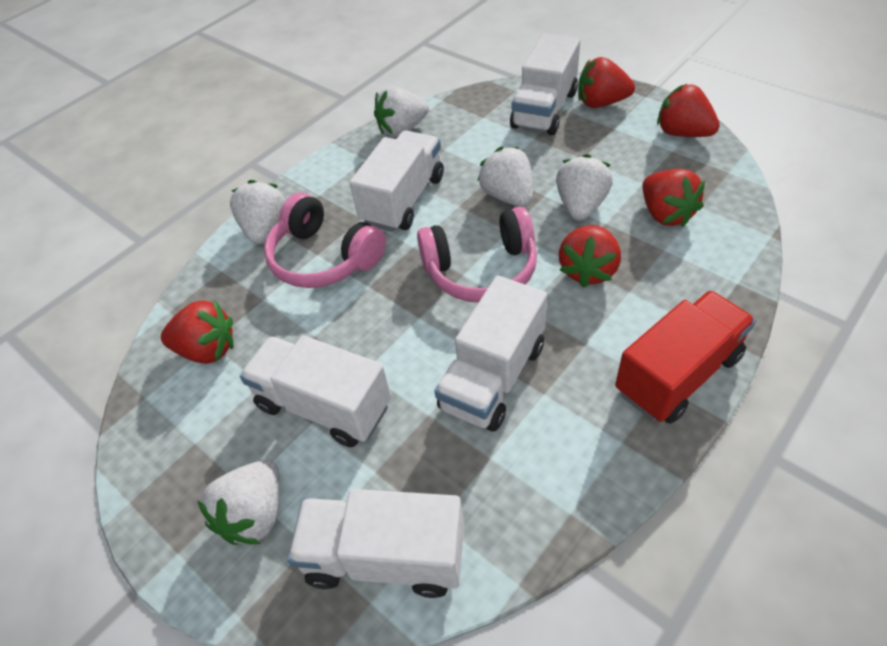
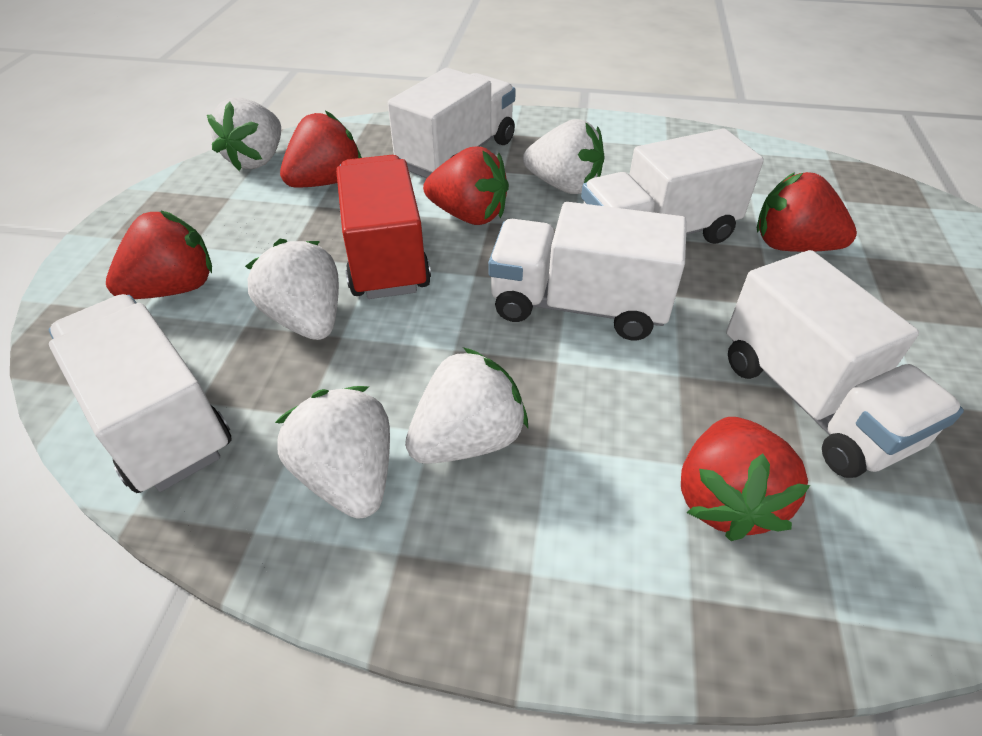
pink headphones: 2 -> 0

